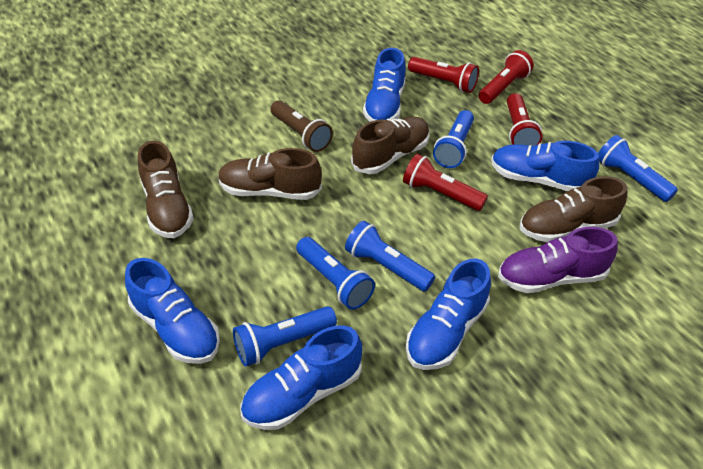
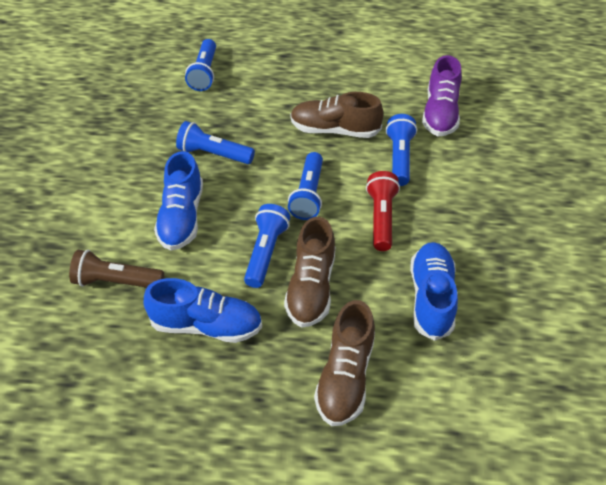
blue shoe: 5 -> 3
brown shoe: 4 -> 3
red flashlight: 4 -> 1

